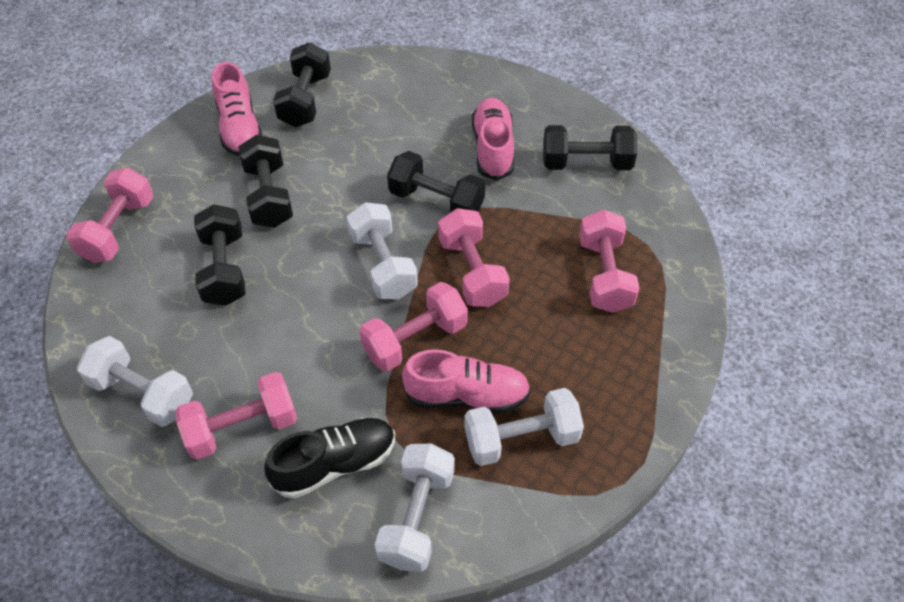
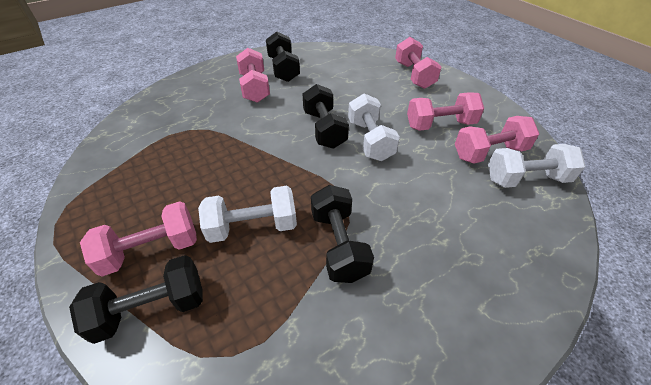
black dumbbell: 5 -> 4
black shoe: 1 -> 0
pink shoe: 3 -> 0
white dumbbell: 4 -> 3

